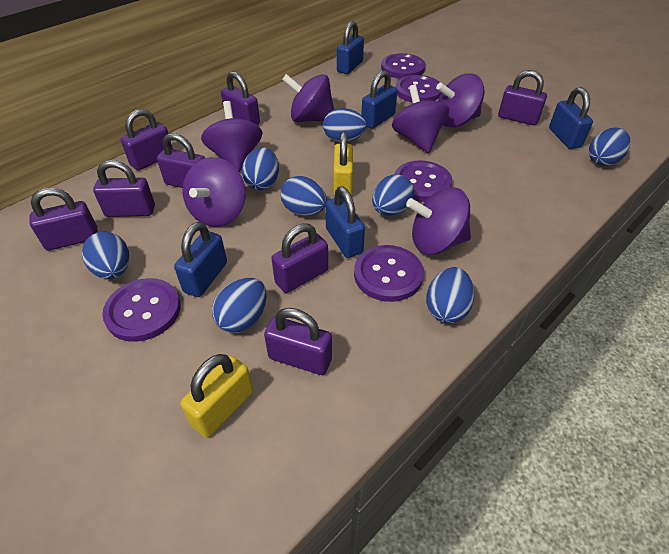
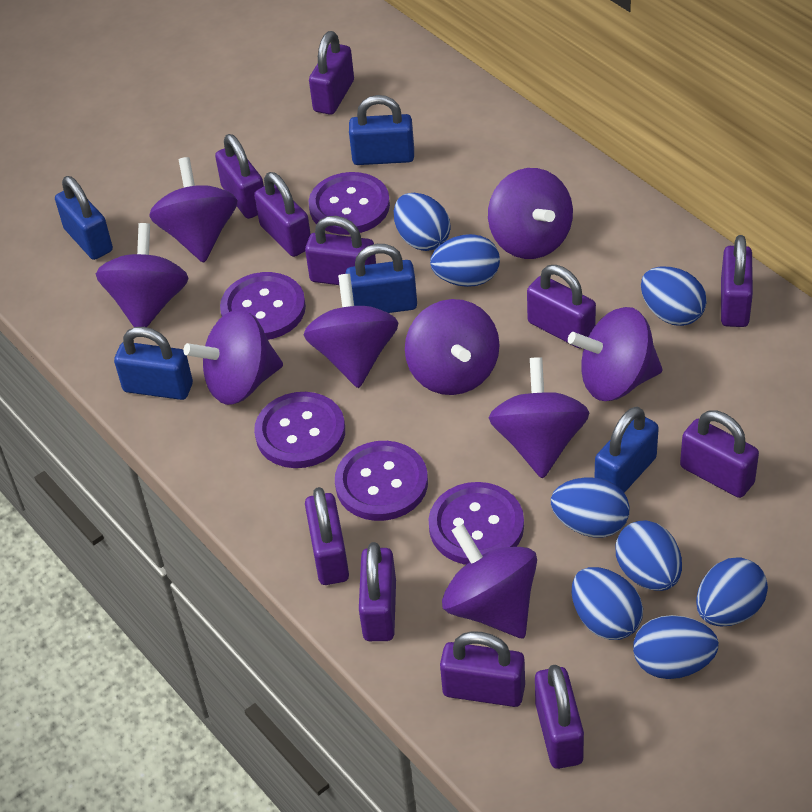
purple padlock: 8 -> 11
purple spinning top: 6 -> 9
yellow padlock: 2 -> 0

